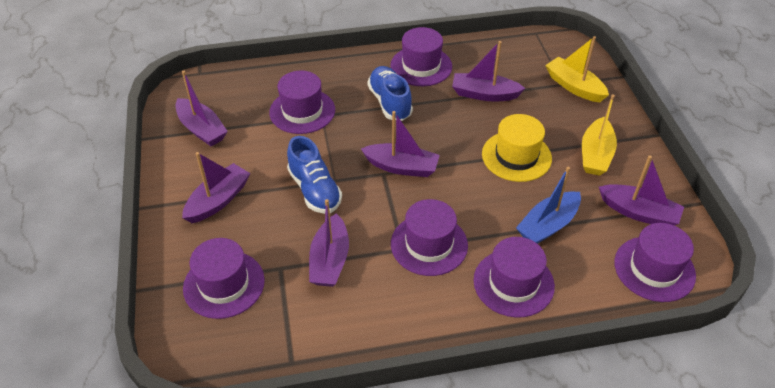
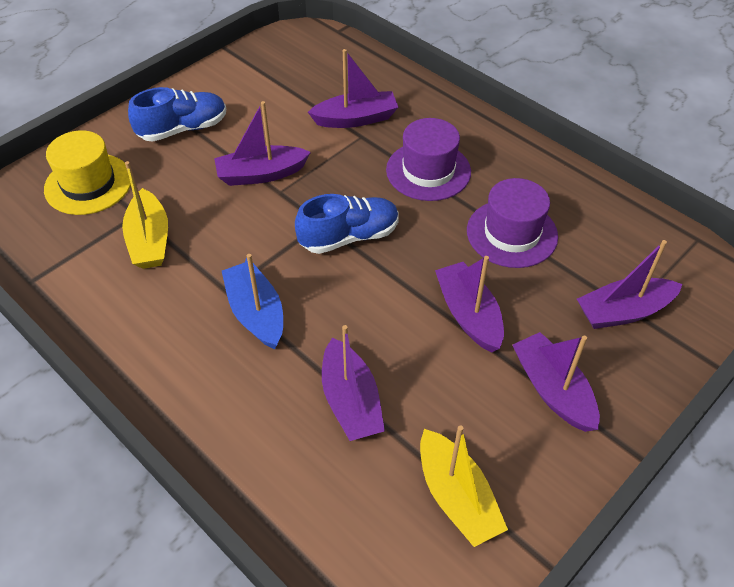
purple hat: 6 -> 2

